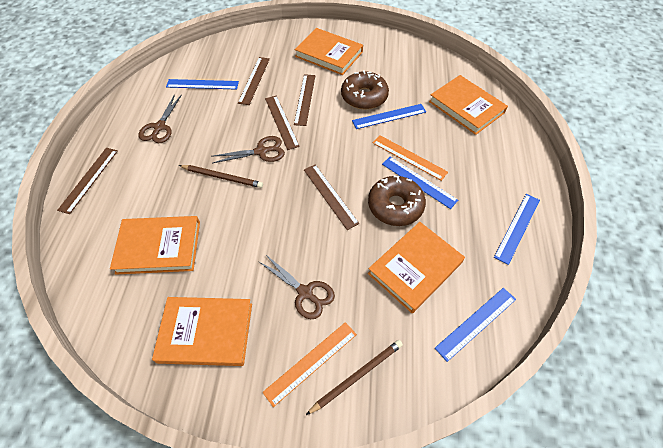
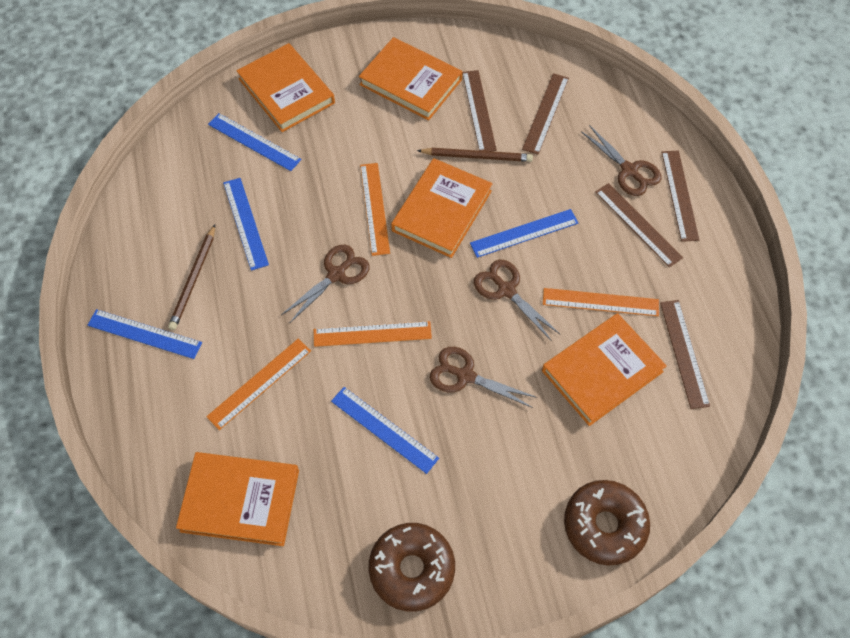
brown scissors: 3 -> 4
orange ruler: 2 -> 4

